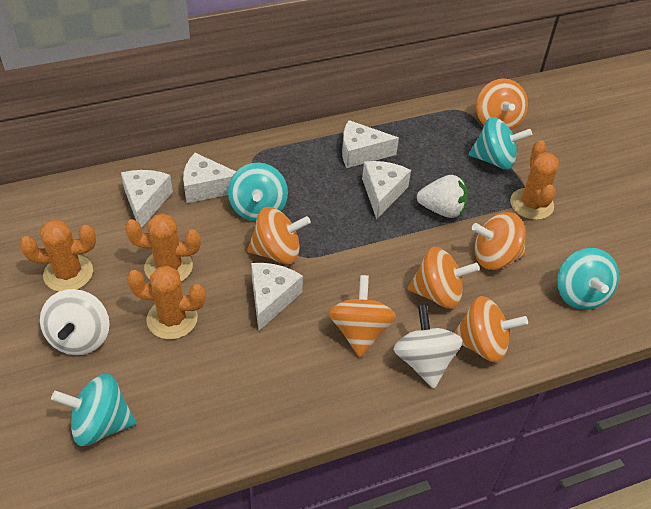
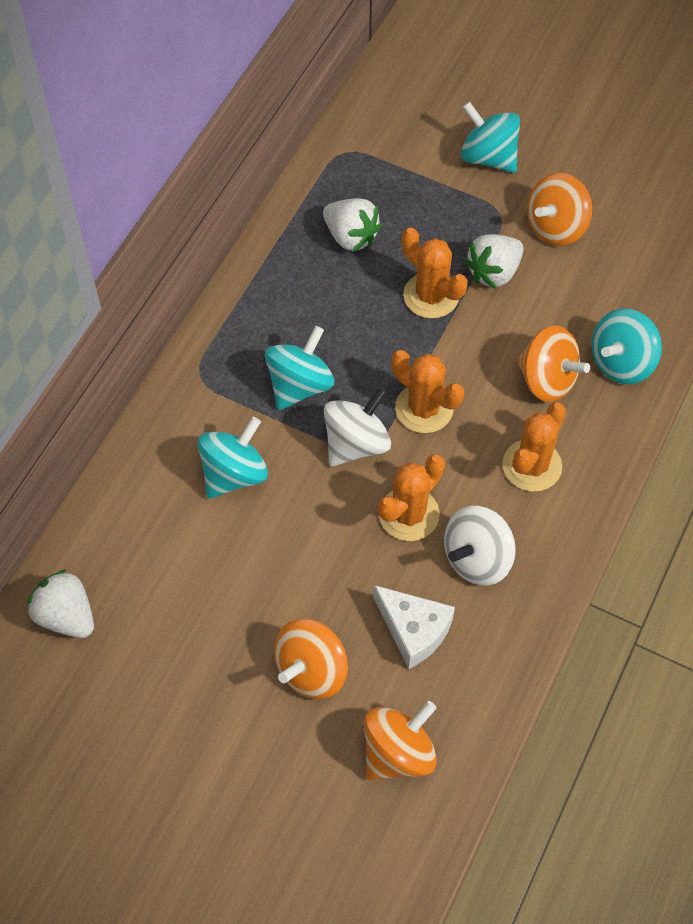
orange spinning top: 6 -> 4
white cheese: 5 -> 1
white strawberry: 1 -> 3

